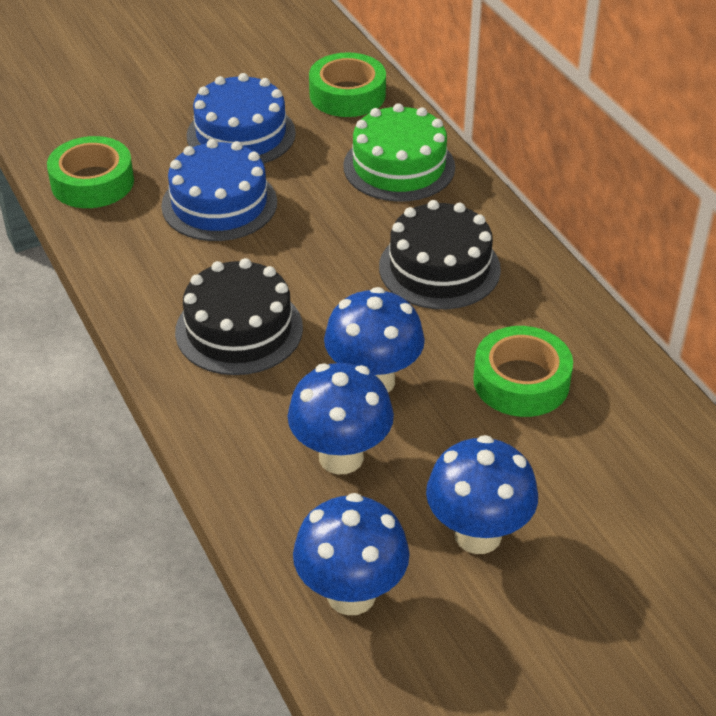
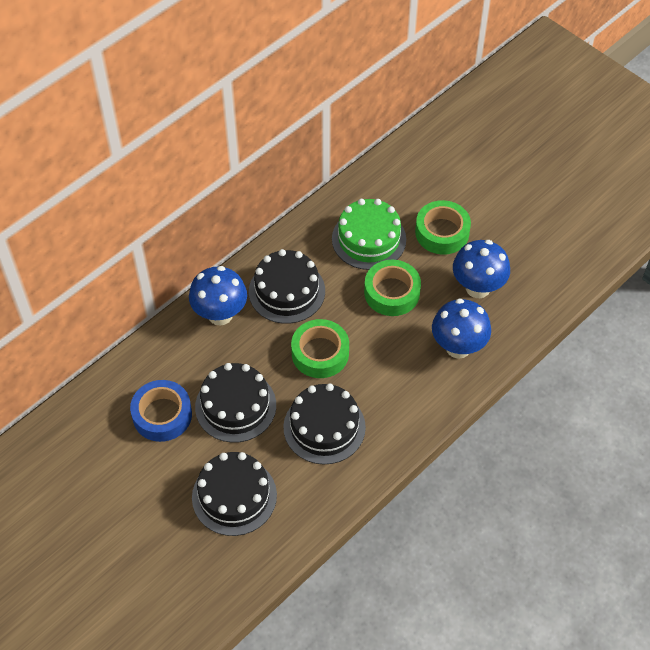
black cake: 2 -> 4
blue cake: 2 -> 0
blue mushroom: 4 -> 3
blue tape: 0 -> 1

